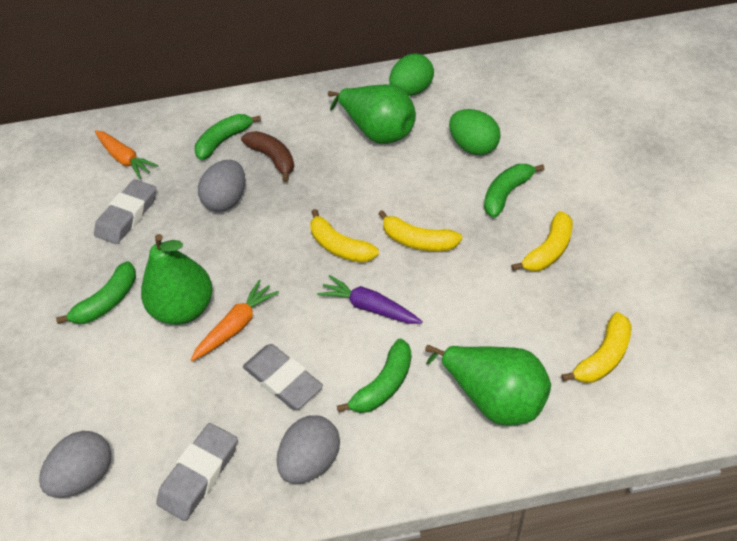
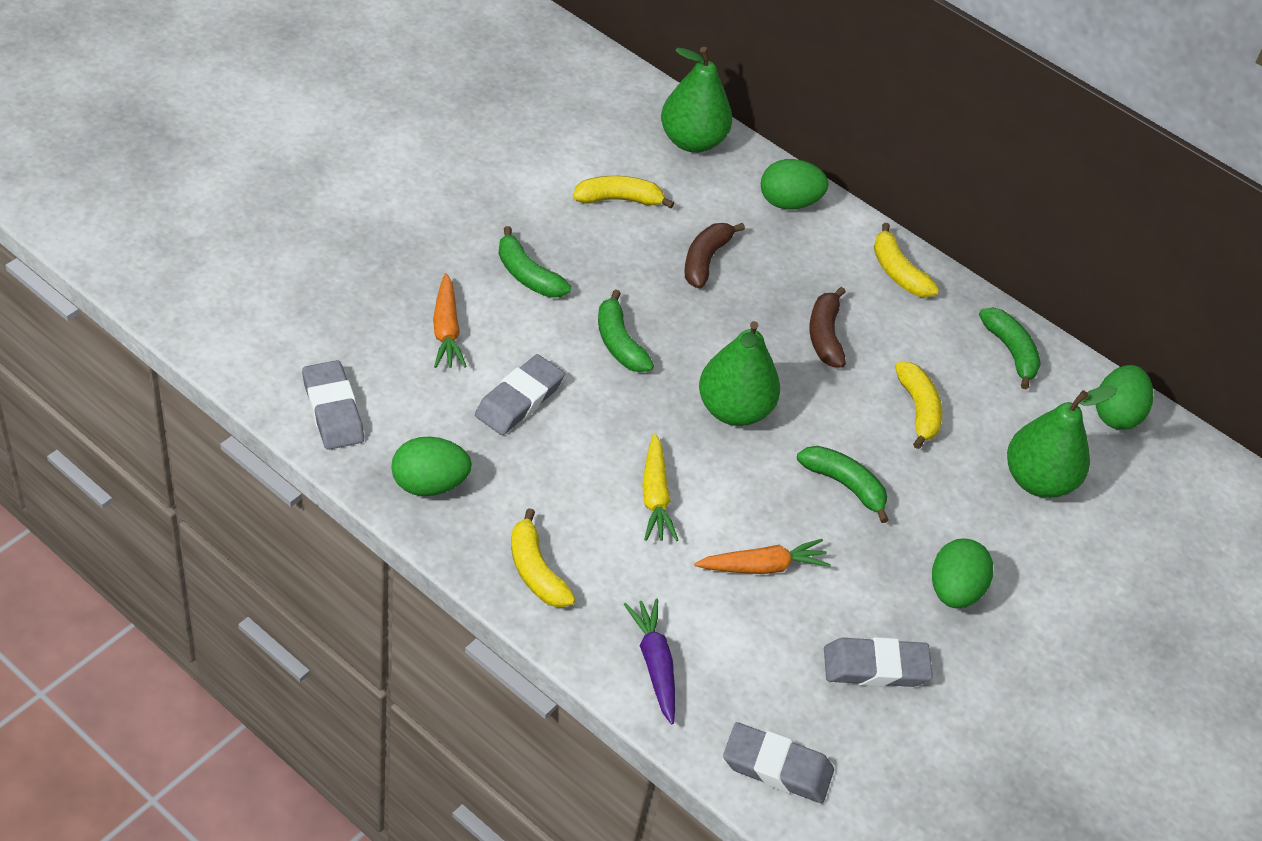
brown banana: 1 -> 2
green egg: 2 -> 4
grey egg: 3 -> 0
grey eraser: 3 -> 4
yellow carrot: 0 -> 1

